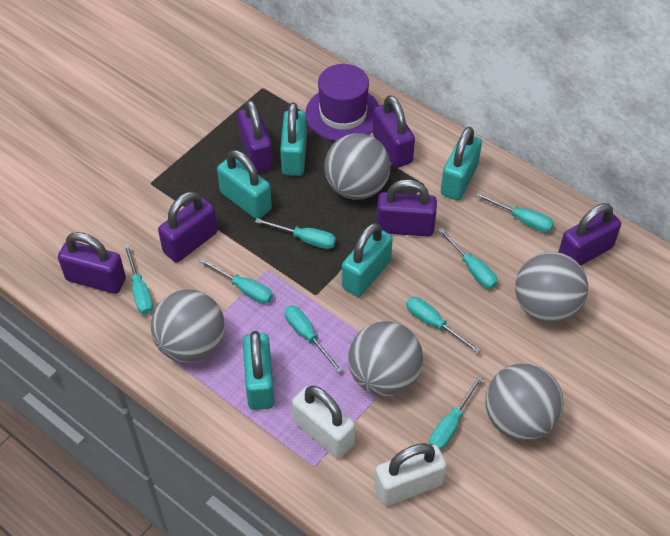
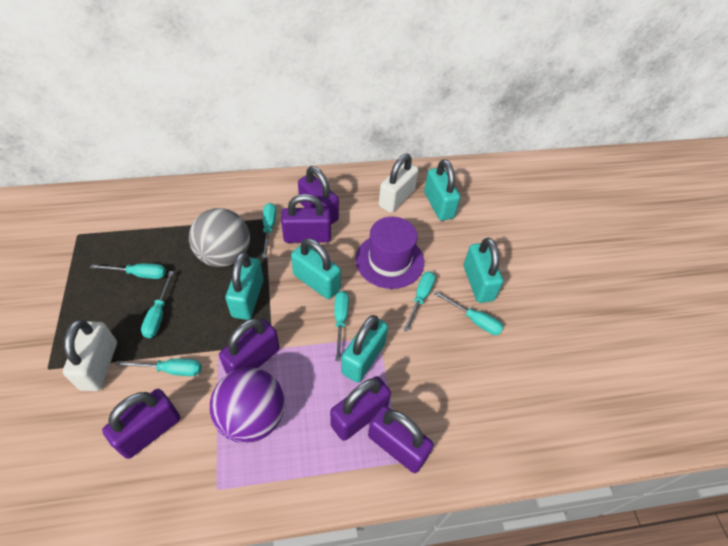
grey ball: 5 -> 1
purple ball: 0 -> 1
turquoise screwdriver: 8 -> 7

